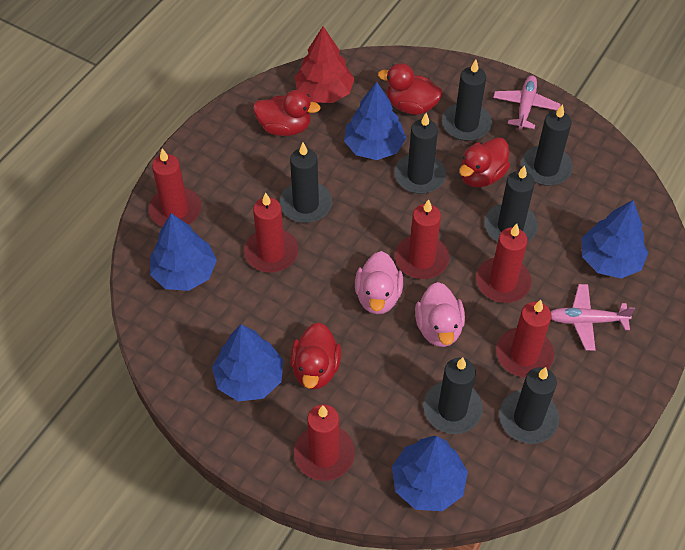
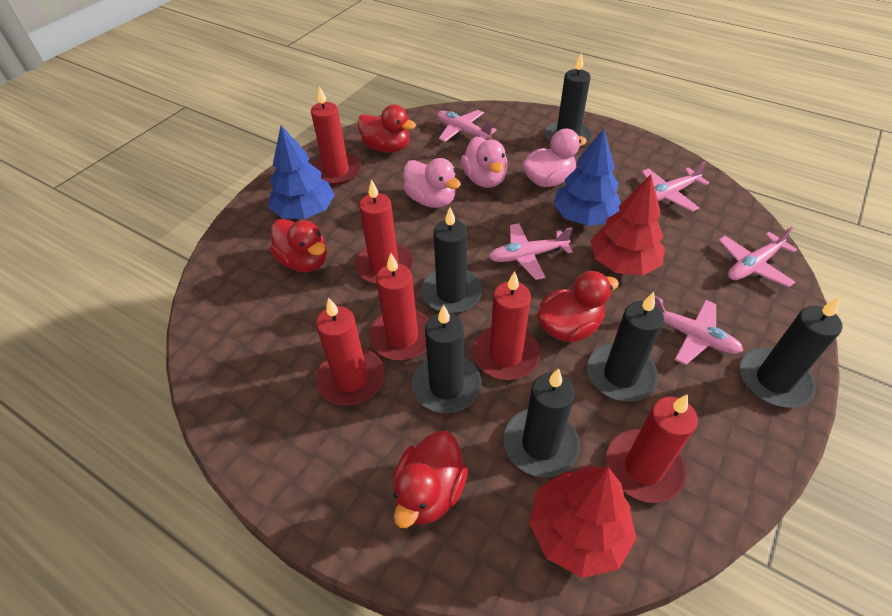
black candle: 7 -> 6
blue tree: 5 -> 2
pink duck: 2 -> 3
pink plane: 2 -> 5
red tree: 1 -> 2

